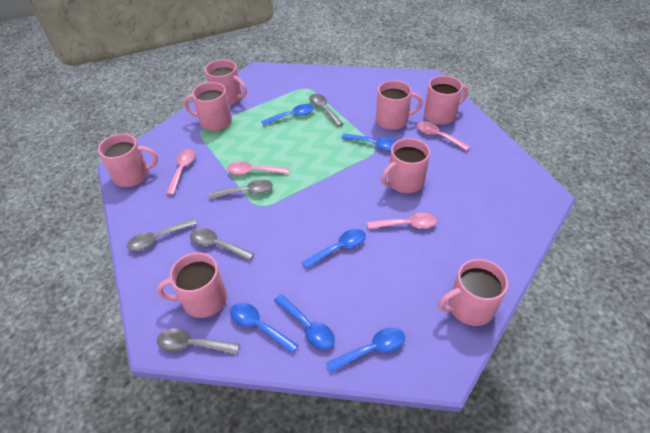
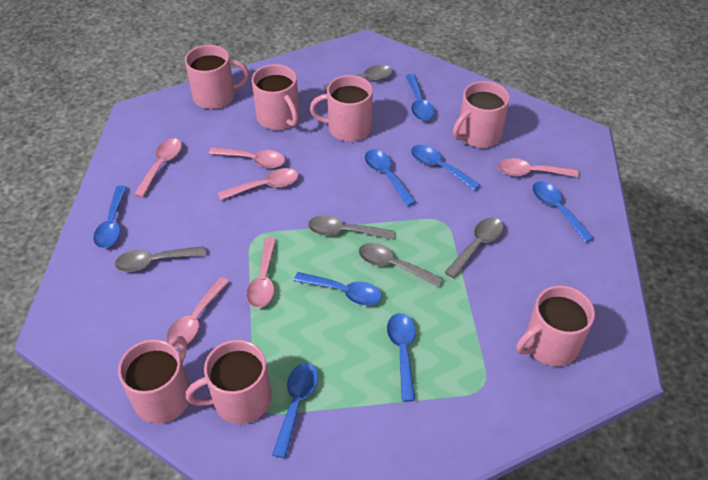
blue spoon: 6 -> 8
pink mug: 8 -> 7
pink spoon: 4 -> 6

